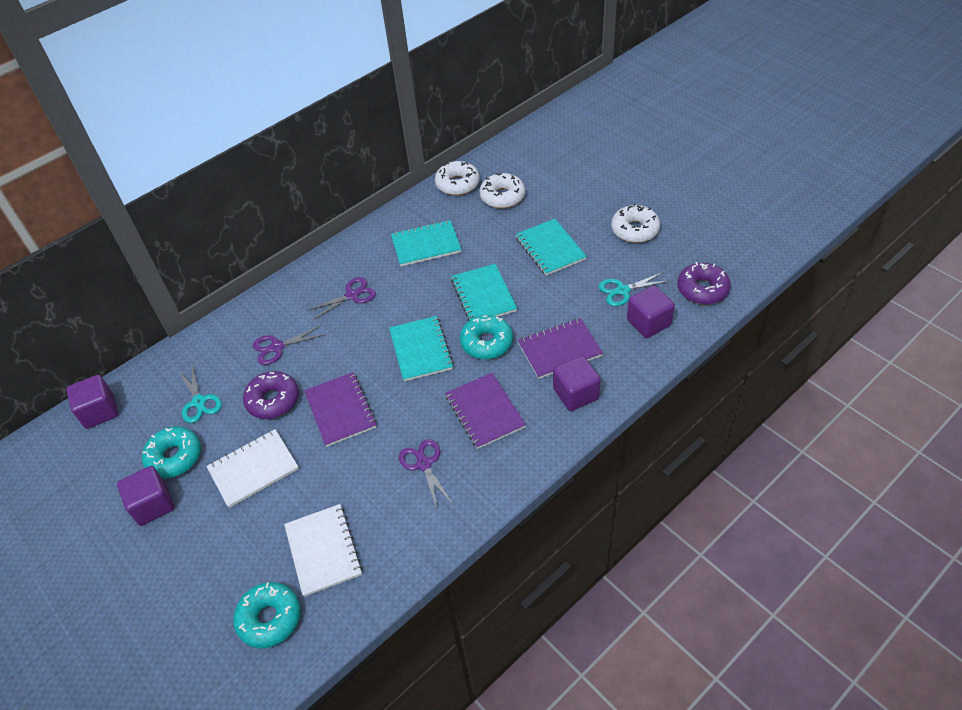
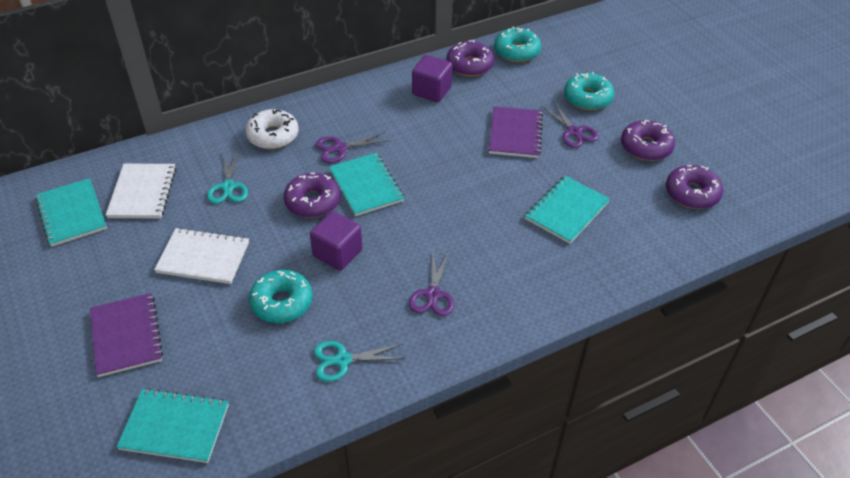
purple cube: 4 -> 2
purple donut: 2 -> 4
purple notebook: 3 -> 2
white donut: 3 -> 1

